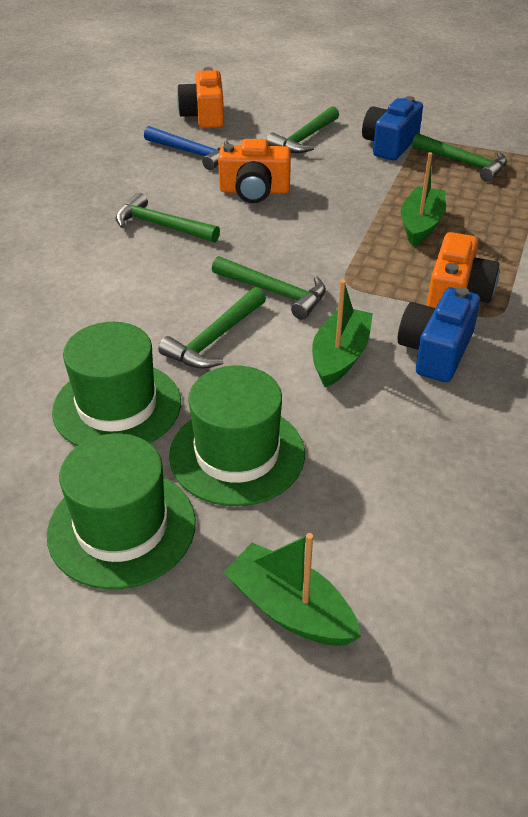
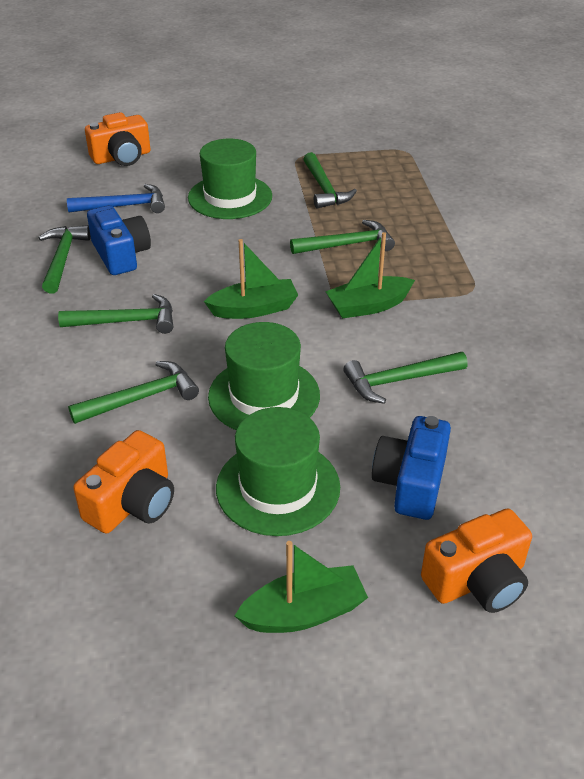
green hammer: 5 -> 6

